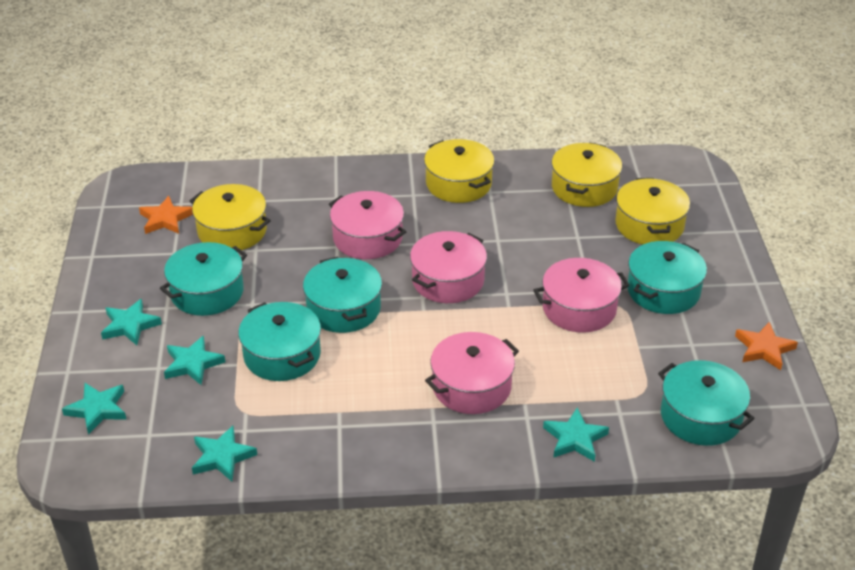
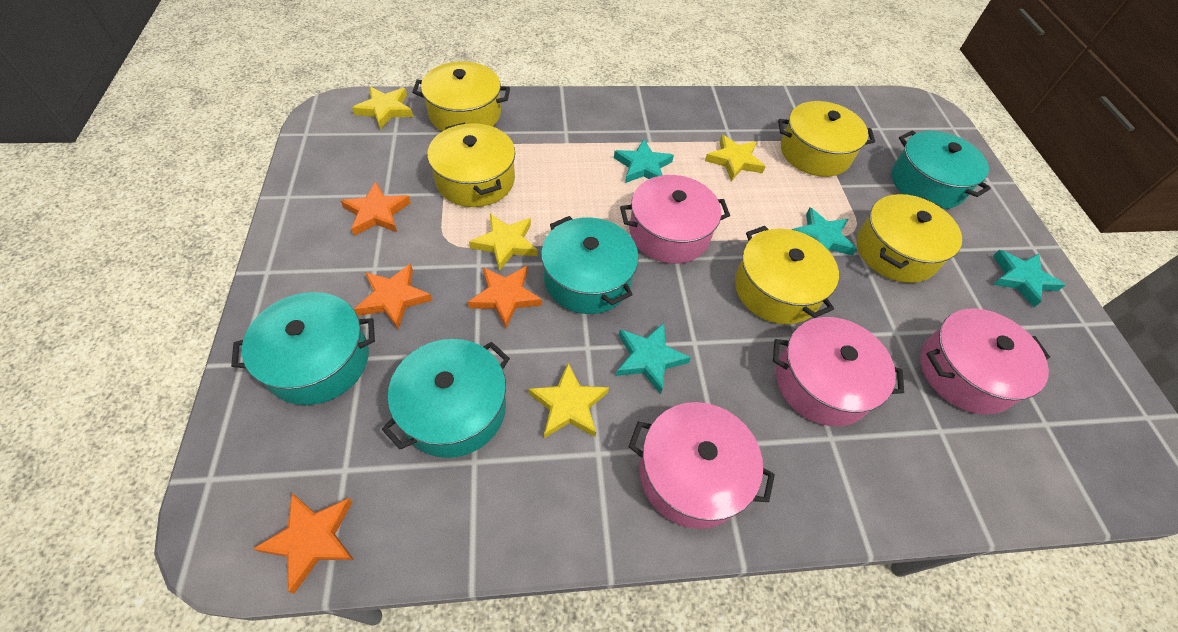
orange star: 2 -> 4
turquoise pot: 5 -> 4
turquoise star: 5 -> 4
yellow pot: 4 -> 5
yellow star: 0 -> 4

